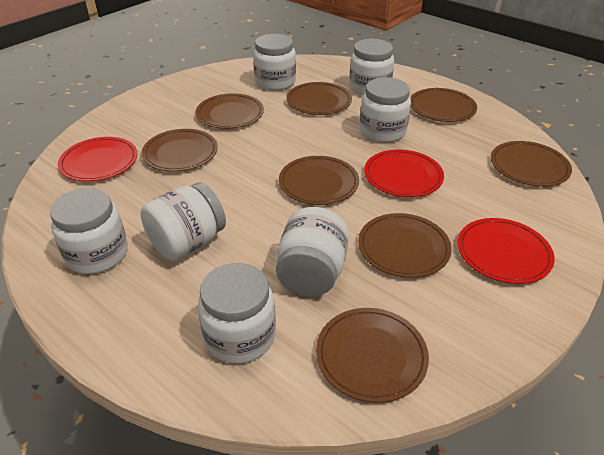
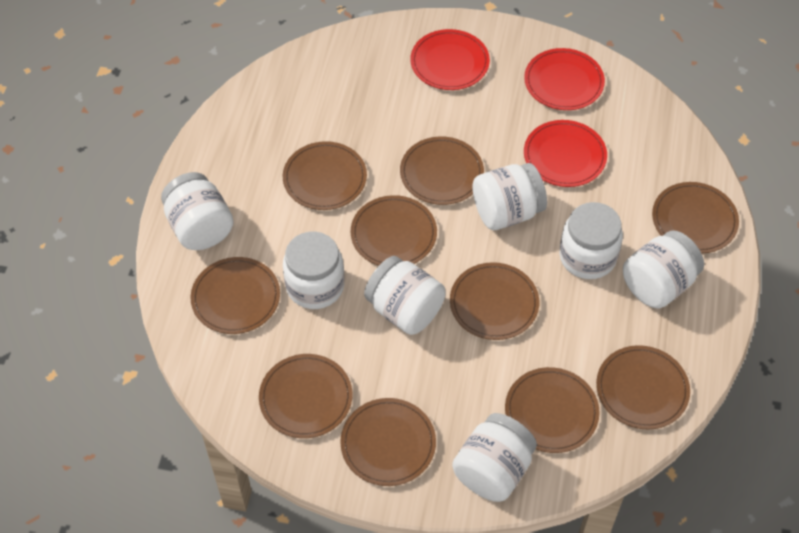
brown plate: 8 -> 10

